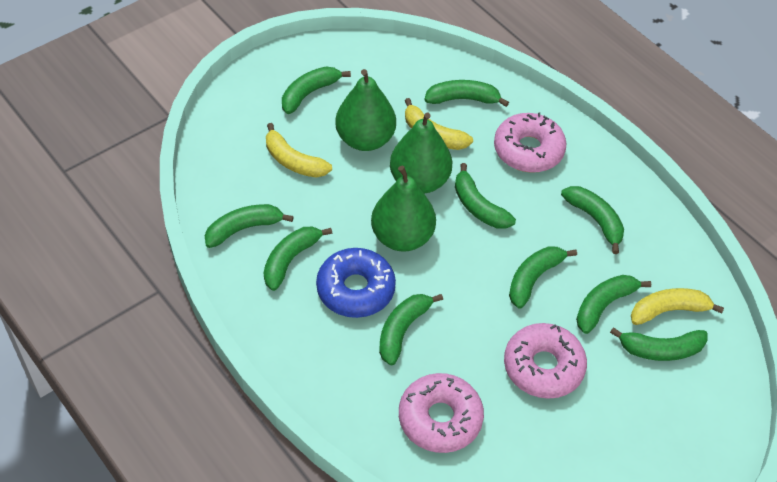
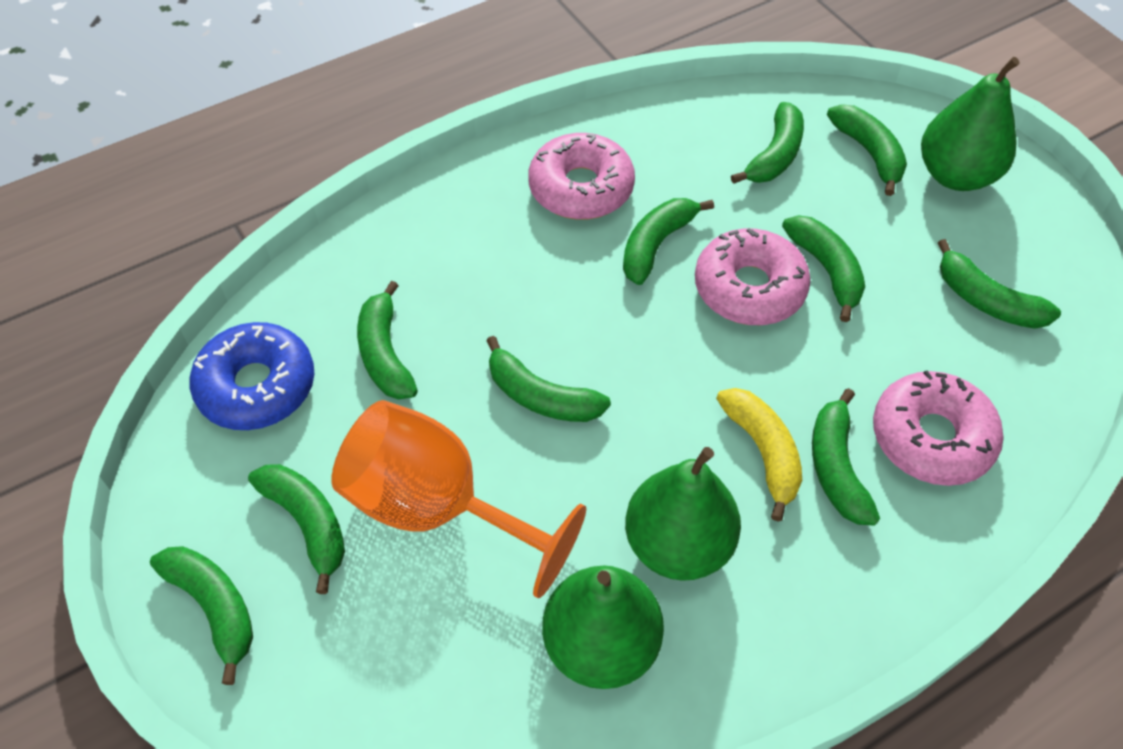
orange goblet: 0 -> 1
yellow banana: 3 -> 1

